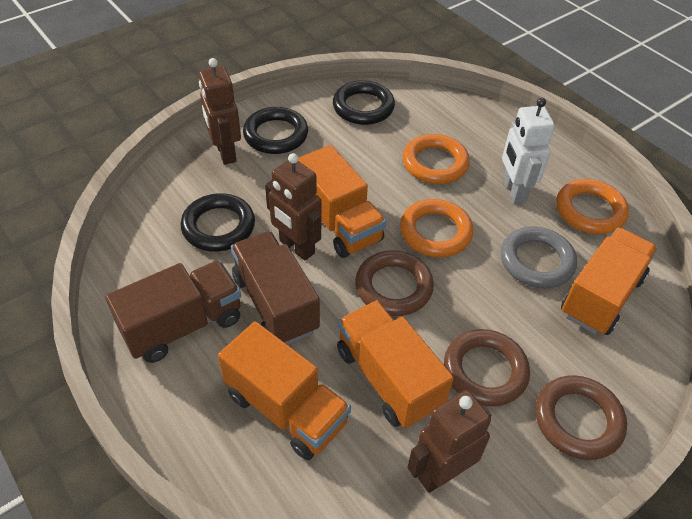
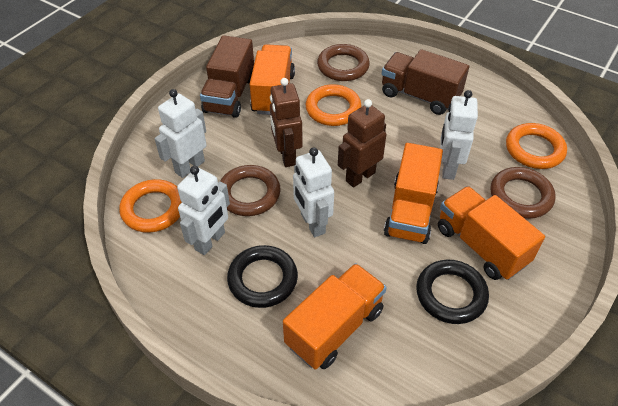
black ring: 3 -> 2
brown robot: 3 -> 2
grey ring: 1 -> 0
white robot: 1 -> 4

